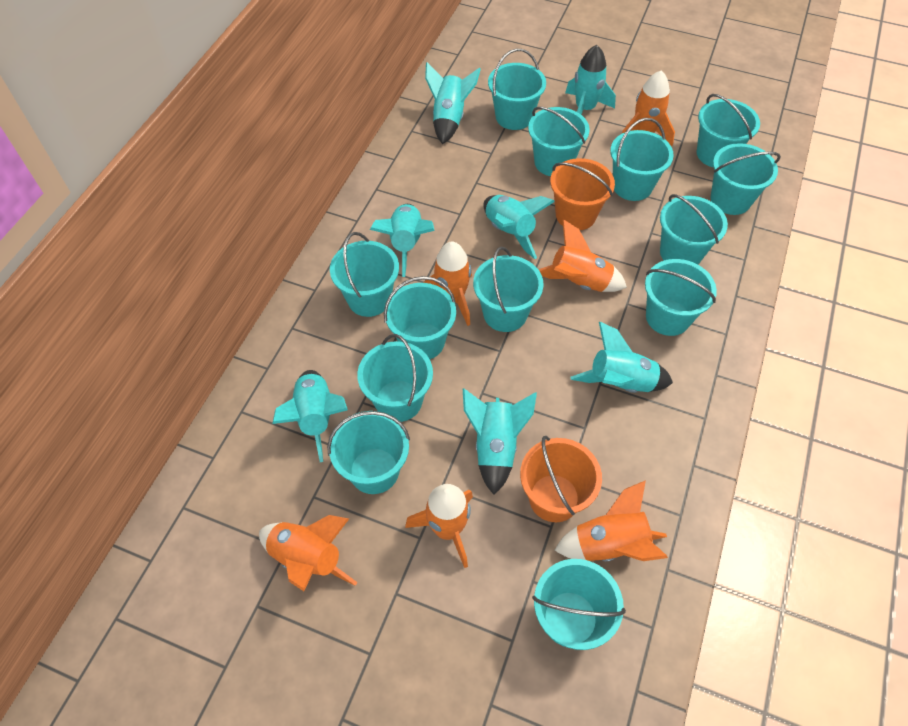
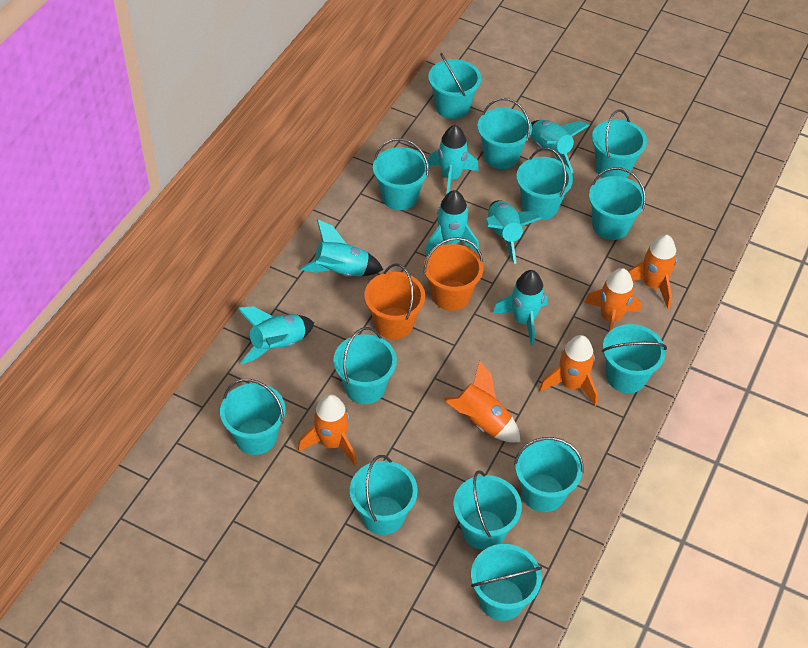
orange rocket: 6 -> 5

